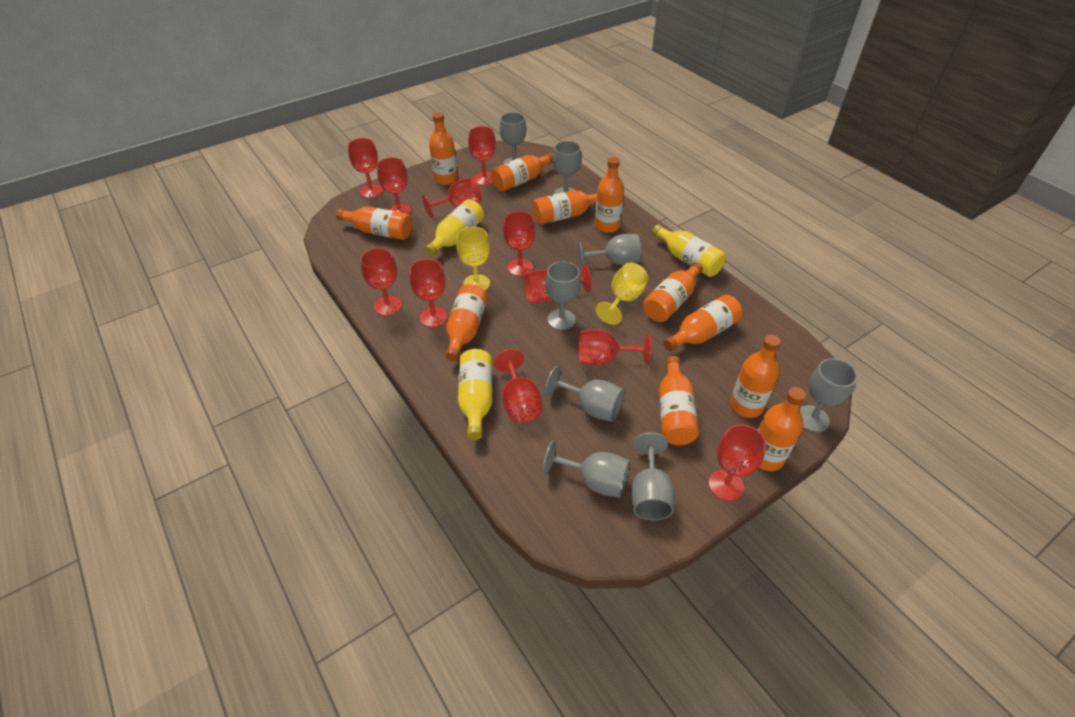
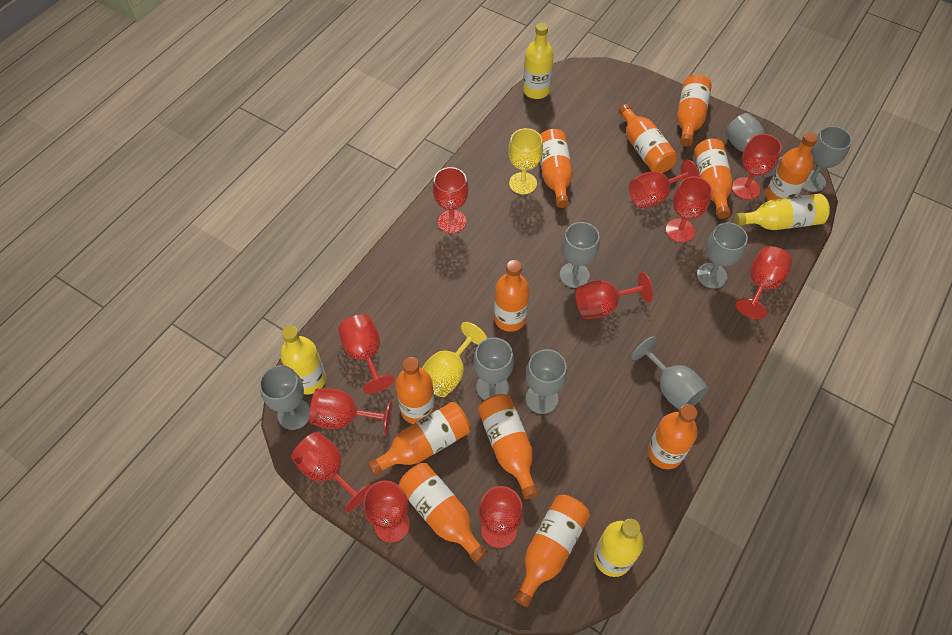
orange bottle: 11 -> 12
yellow bottle: 3 -> 4

